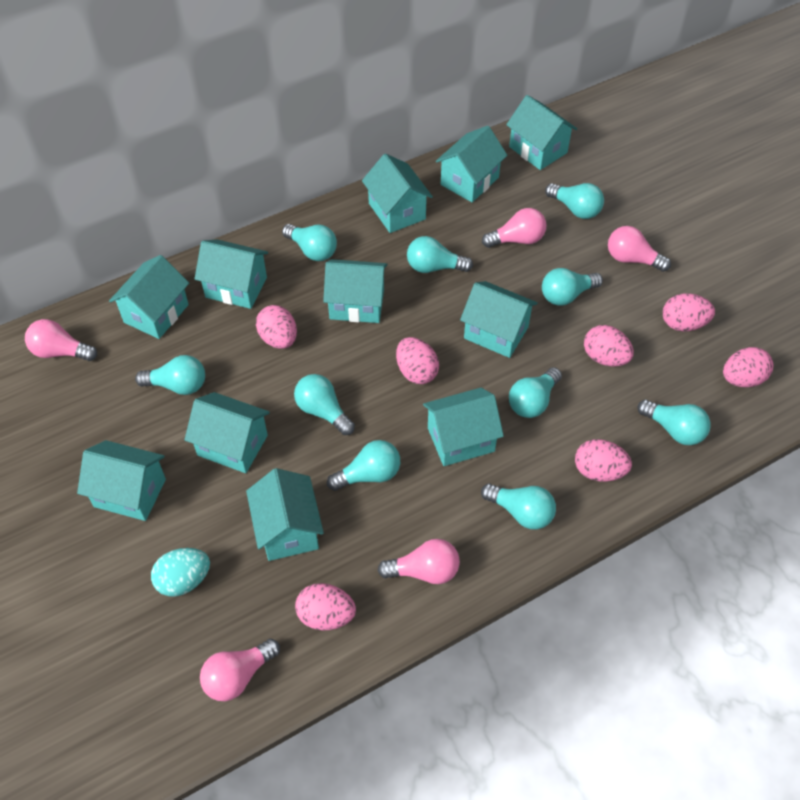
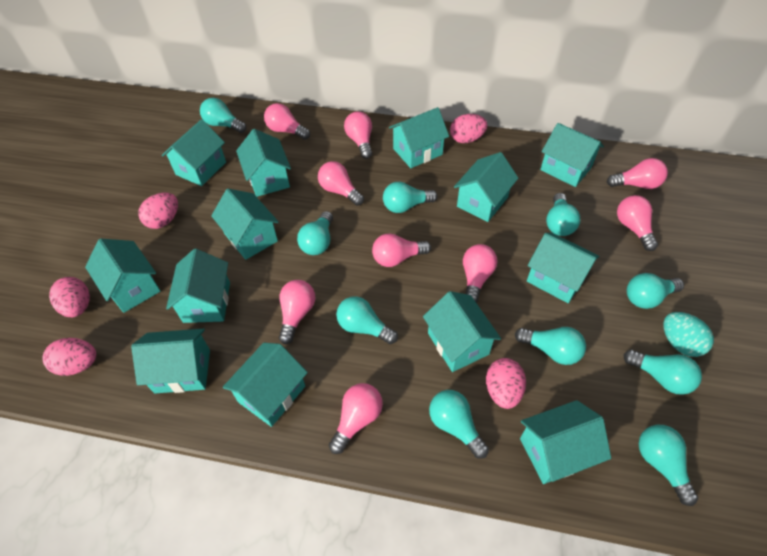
pink egg: 7 -> 5
pink light bulb: 5 -> 9
turquoise house: 11 -> 13

